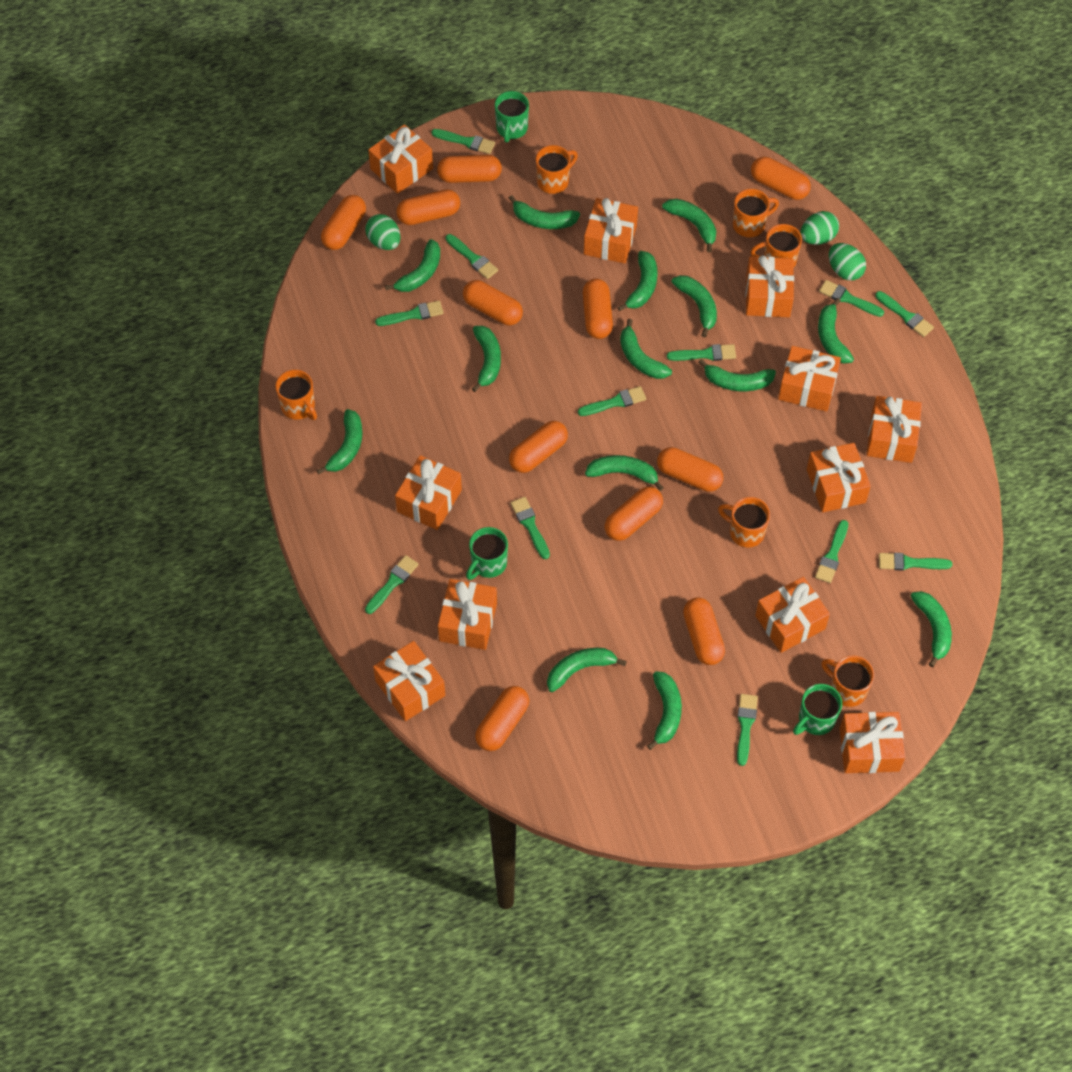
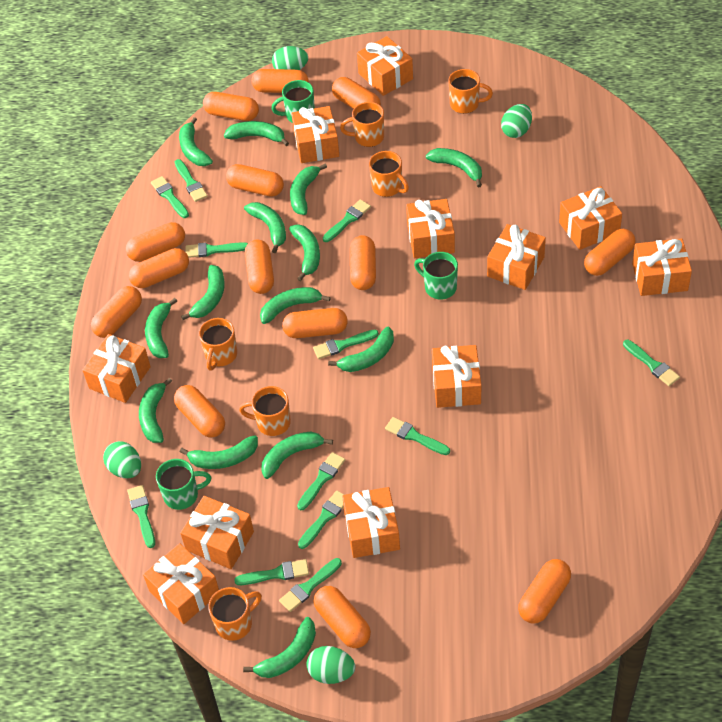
green egg: 3 -> 4
orange capsule: 11 -> 14

